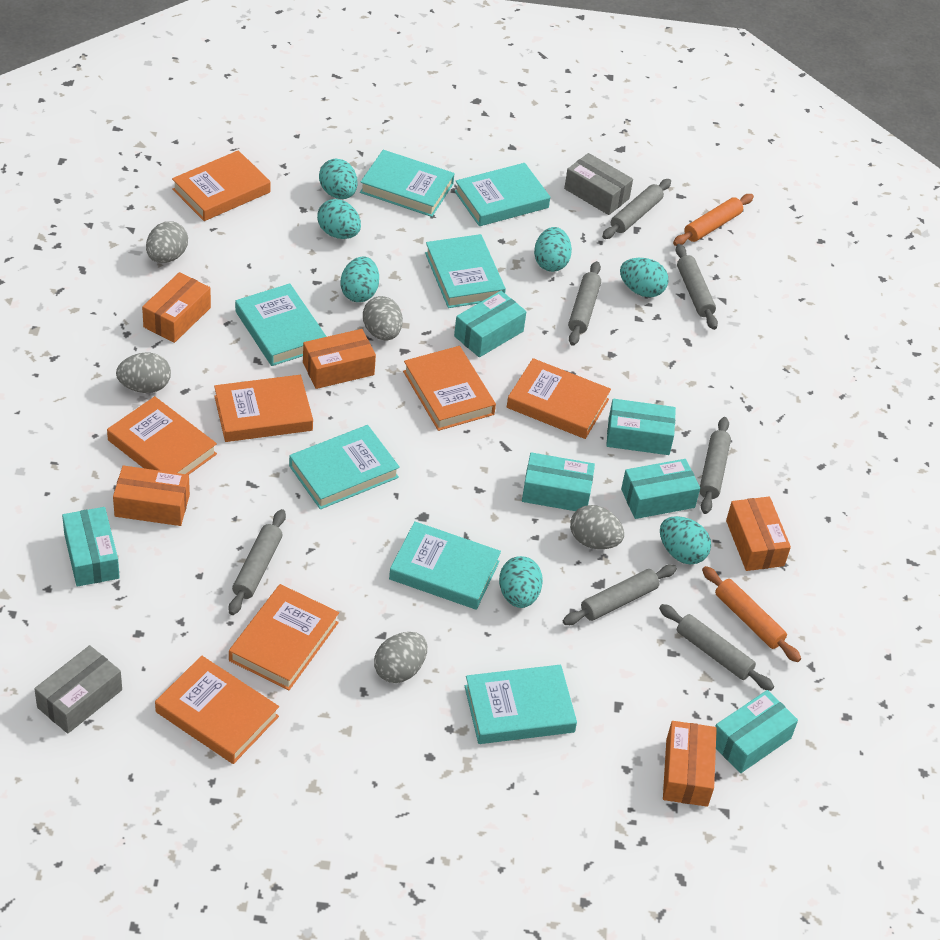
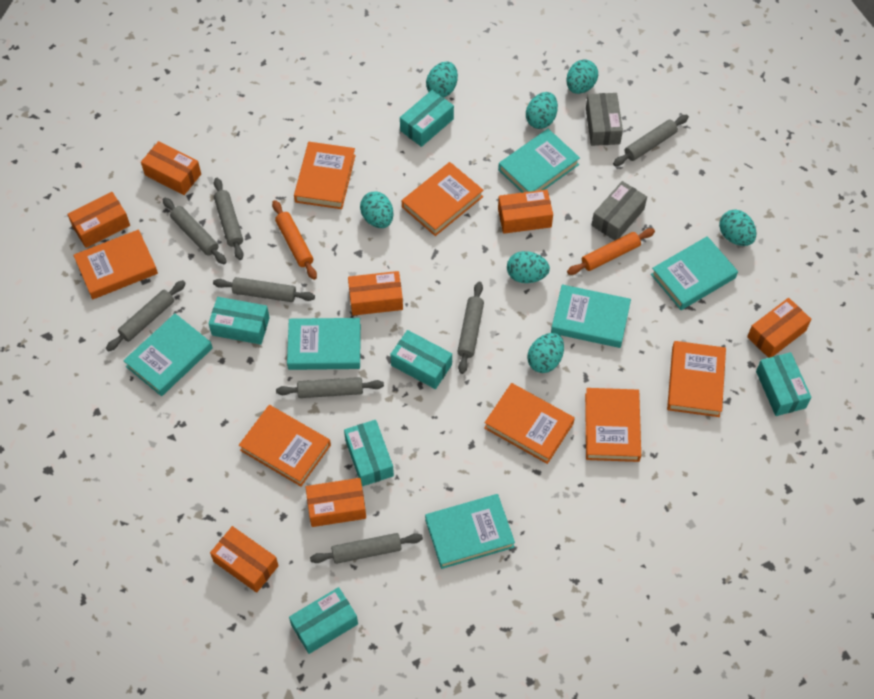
grey egg: 5 -> 0
grey rolling pin: 7 -> 8
orange box: 5 -> 7
turquoise book: 7 -> 6

